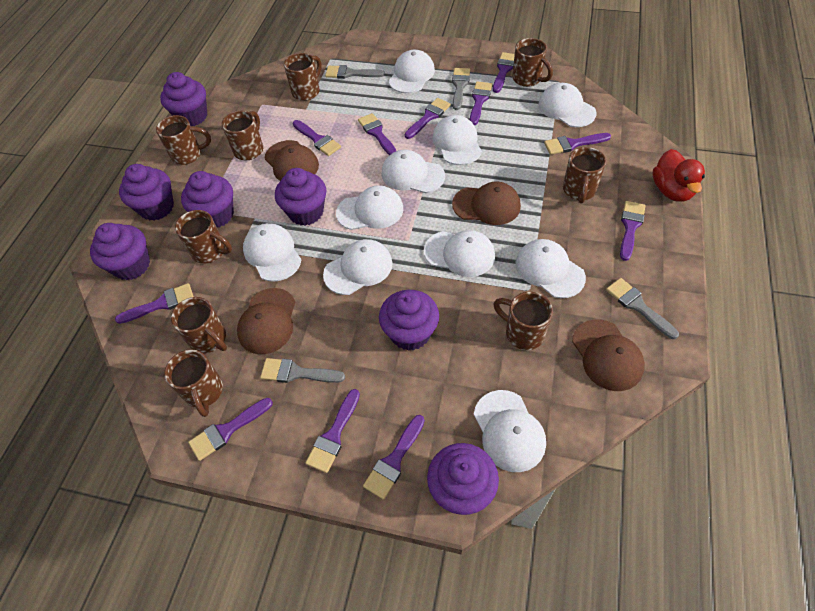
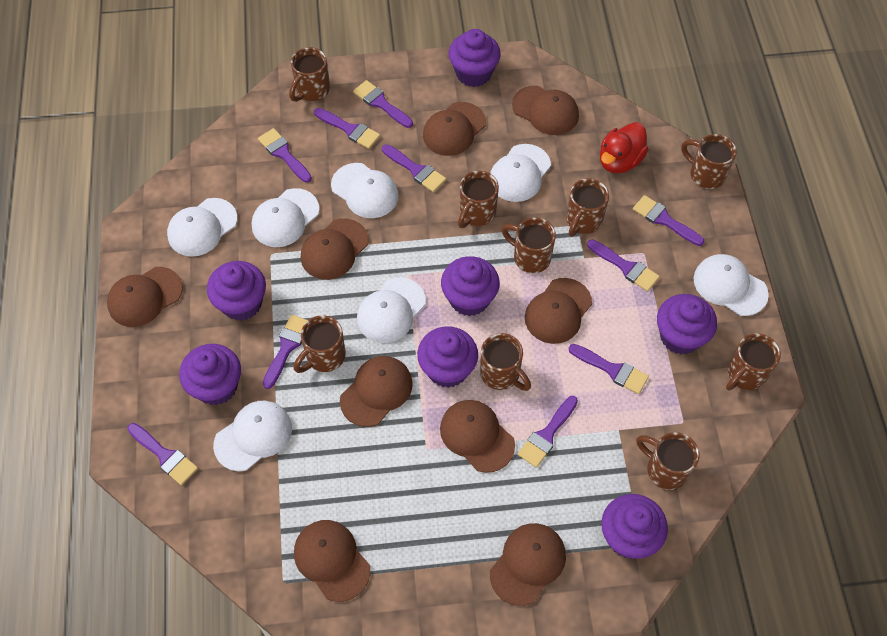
brown cap: 4 -> 9
grey brush: 4 -> 0
purple brush: 11 -> 10
white cap: 10 -> 7

